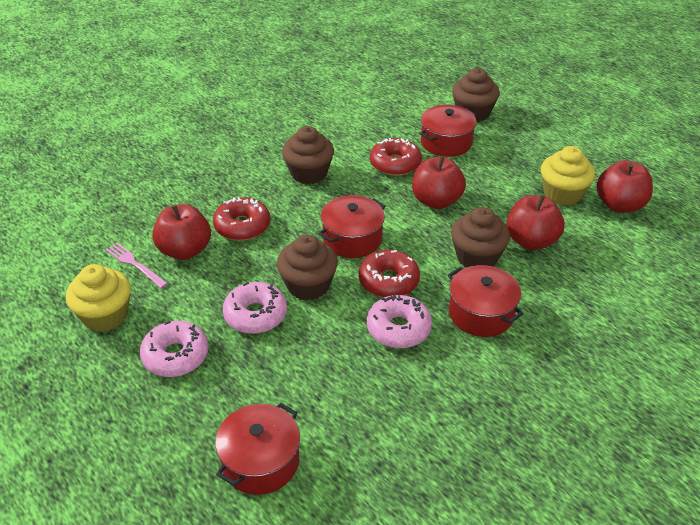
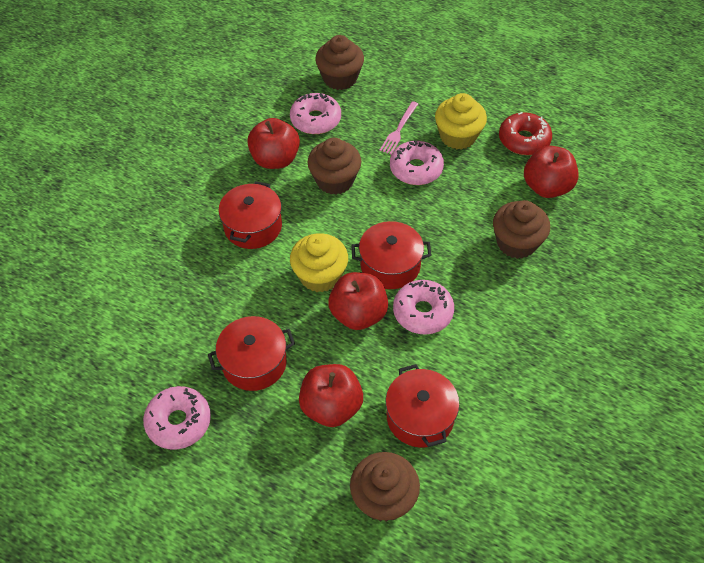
pink donut: 3 -> 4
red donut: 3 -> 1

